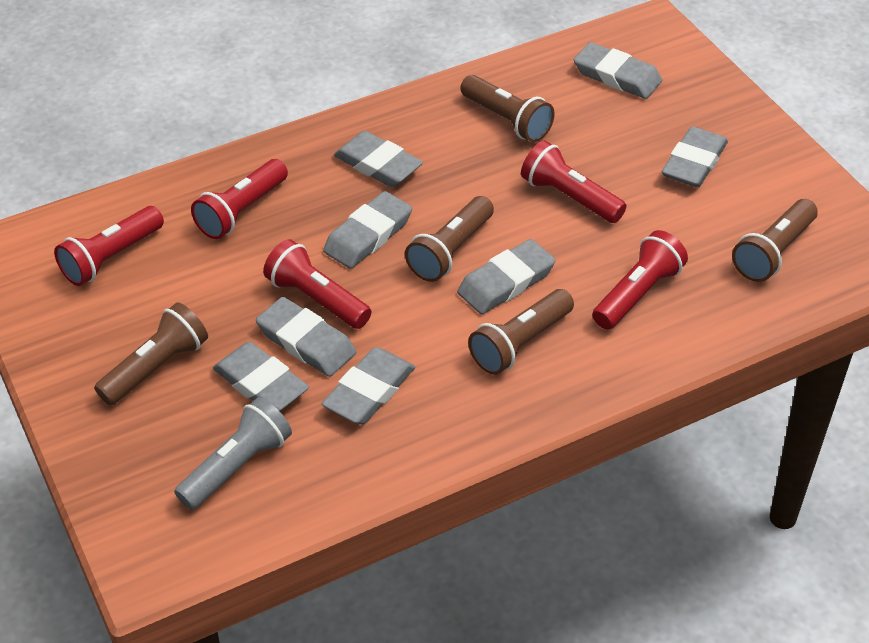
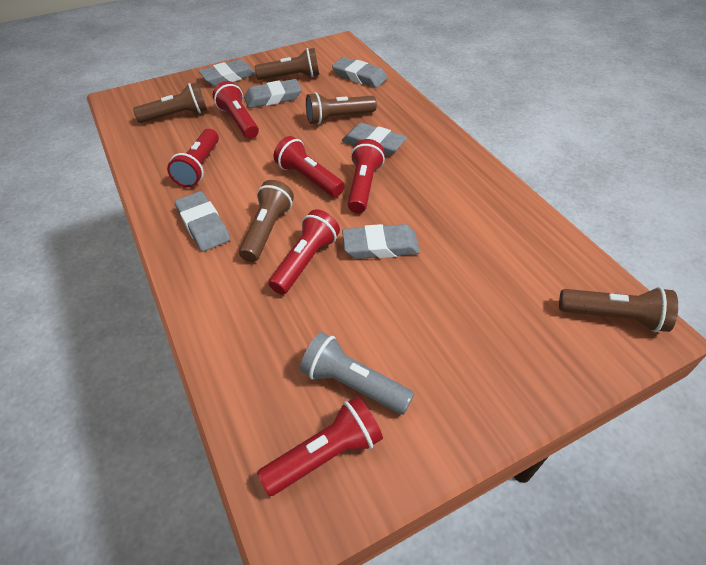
grey eraser: 8 -> 6
red flashlight: 5 -> 6

